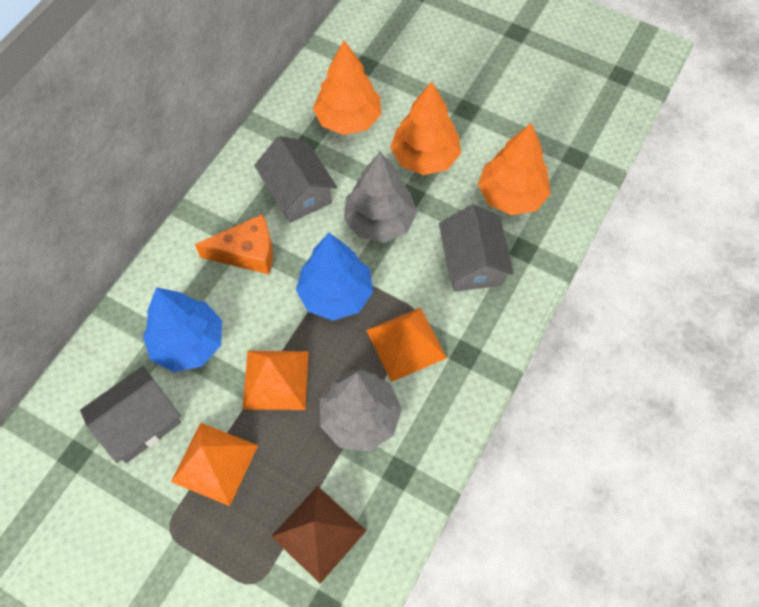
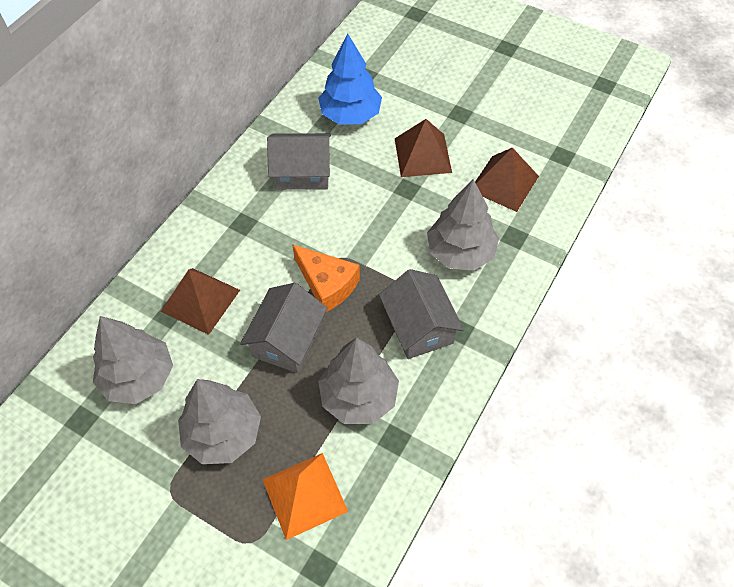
blue tree: 2 -> 1
brown pyramid: 1 -> 3
grey tree: 2 -> 4
orange pyramid: 3 -> 1
orange tree: 3 -> 0

